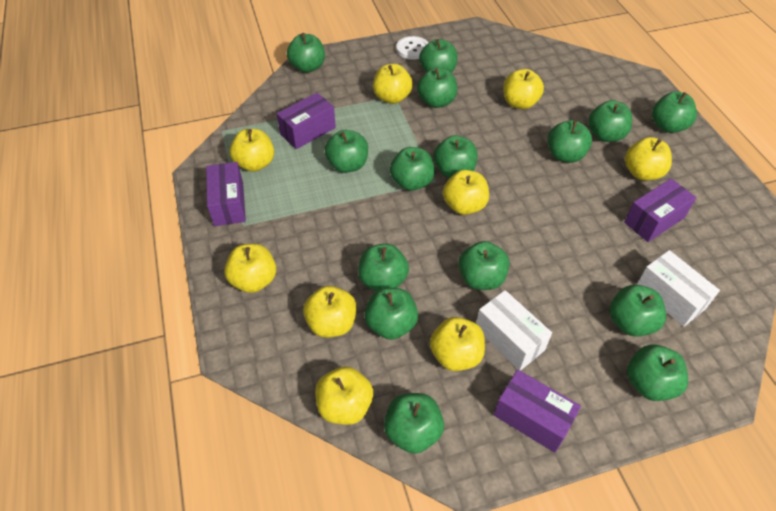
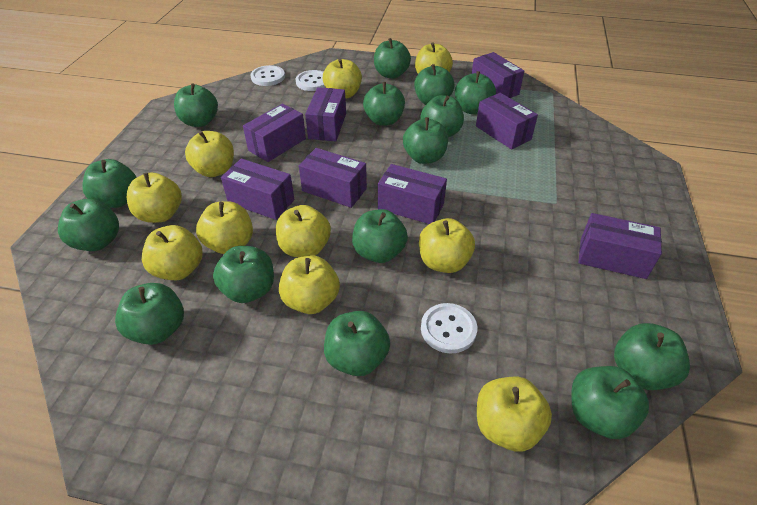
purple box: 4 -> 8
white box: 2 -> 0
white button: 1 -> 3
yellow apple: 9 -> 10

